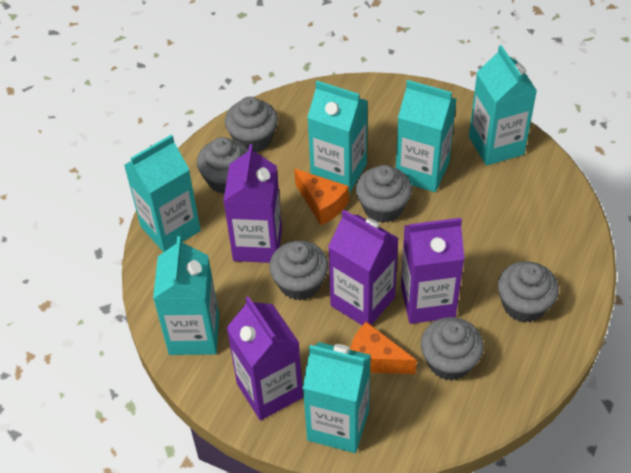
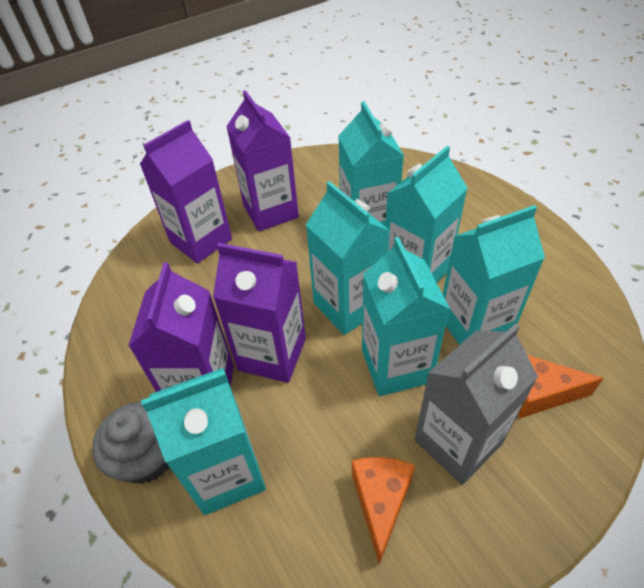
grey carton: 0 -> 1
grey cupcake: 6 -> 1

